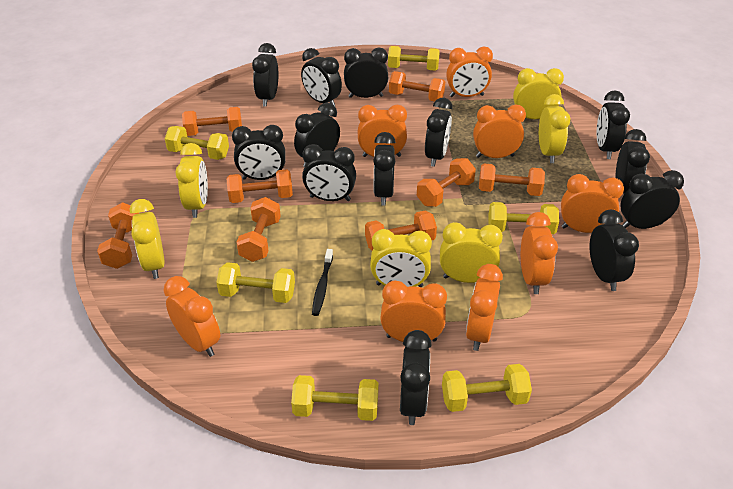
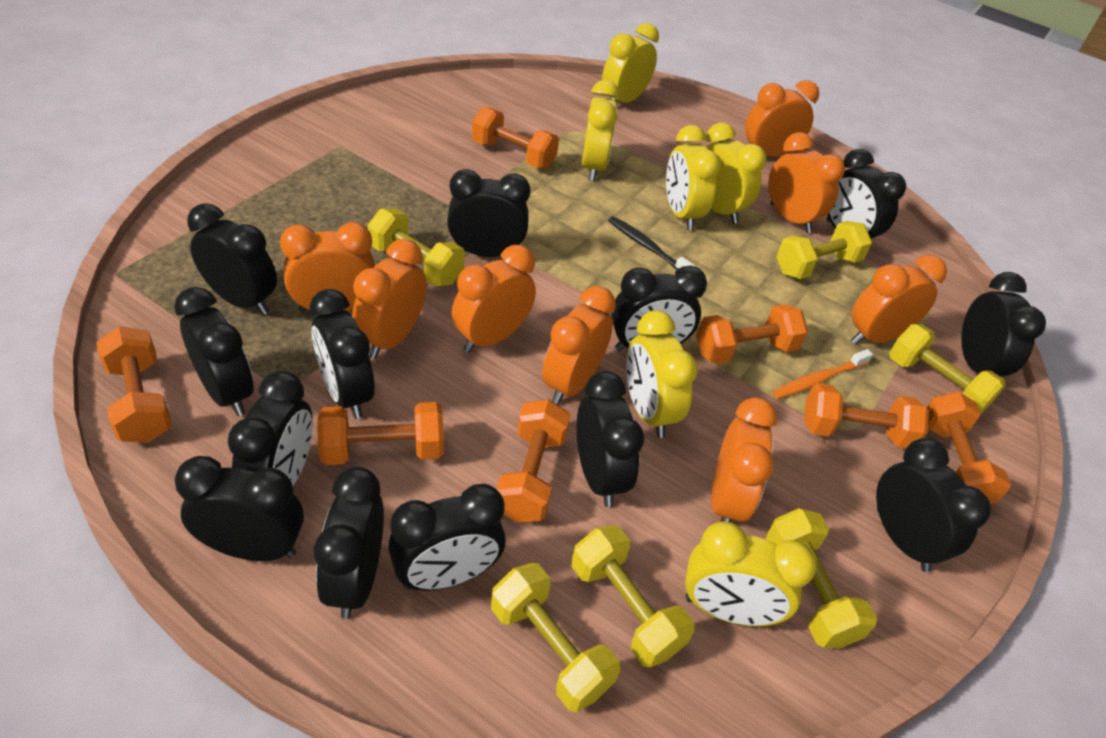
orange dumbbell: 8 -> 7
orange toothbrush: 0 -> 1

